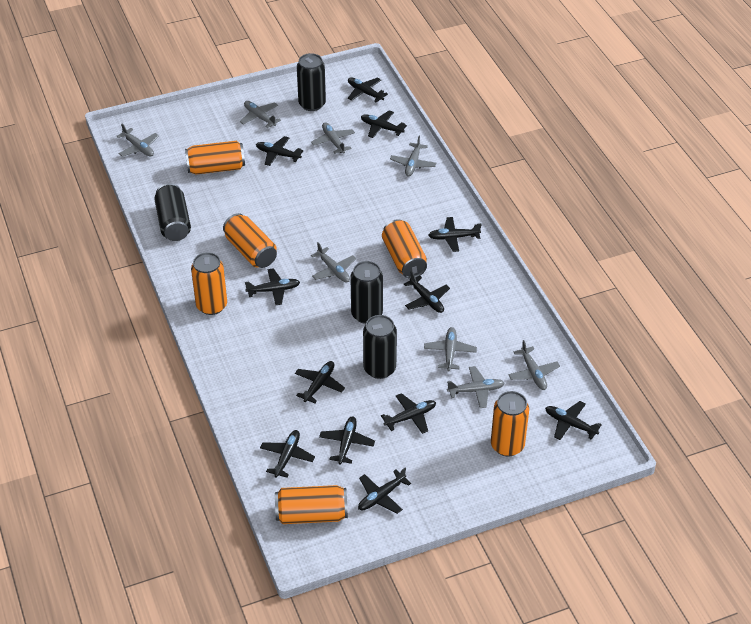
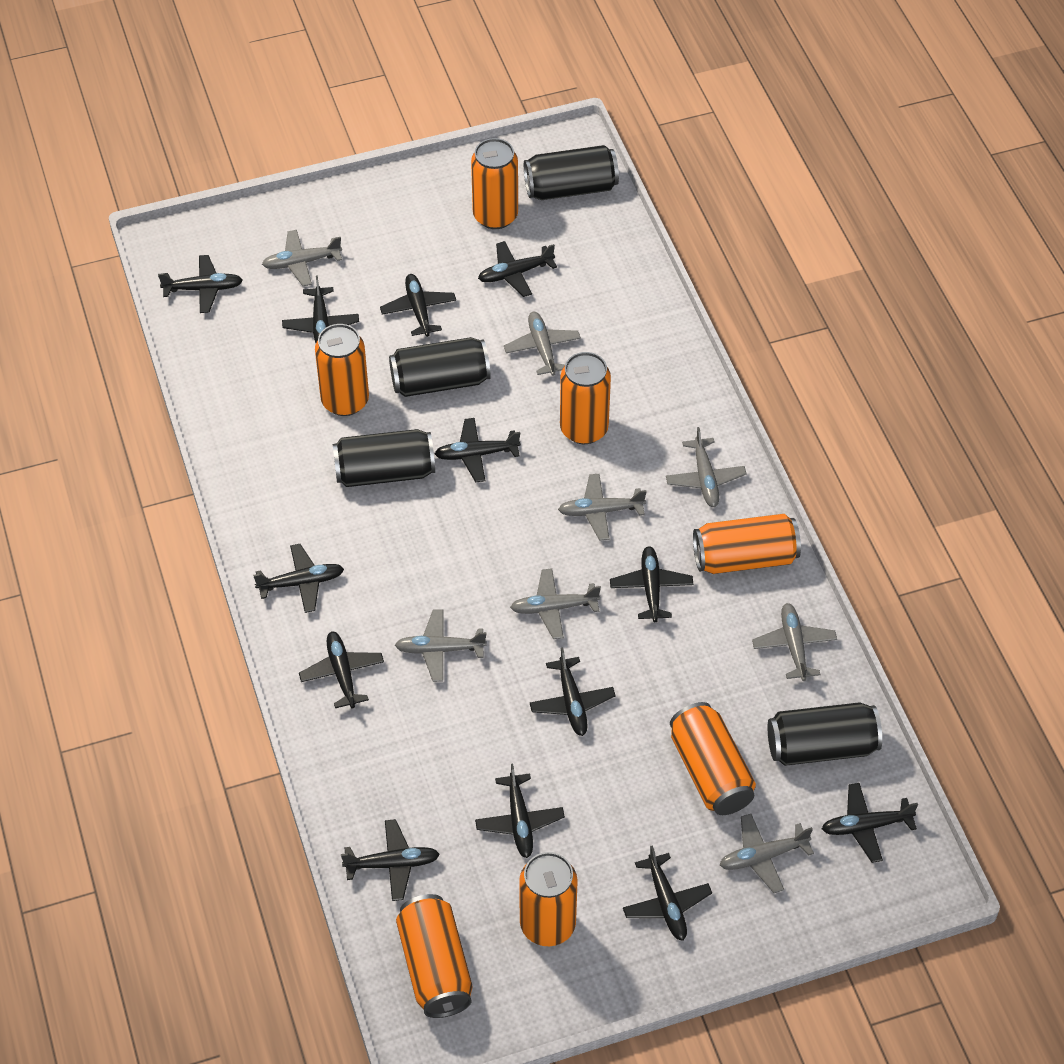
black plane: 12 -> 13
orange can: 6 -> 7

